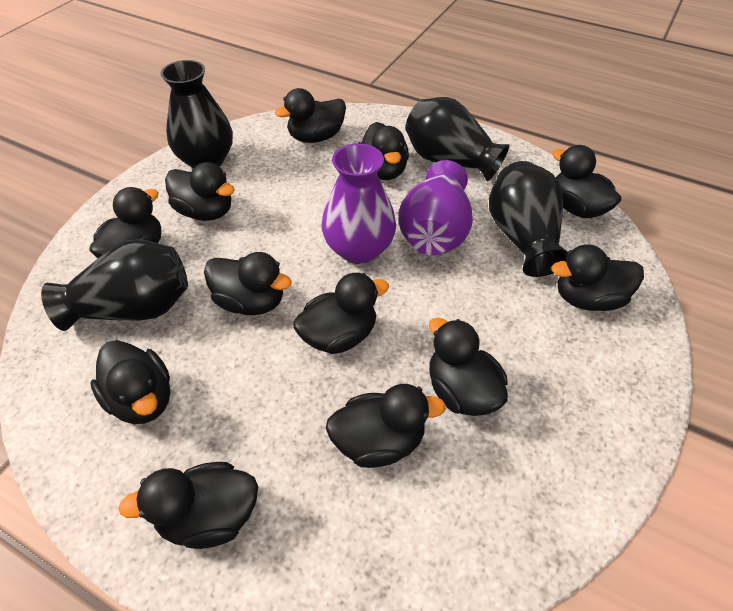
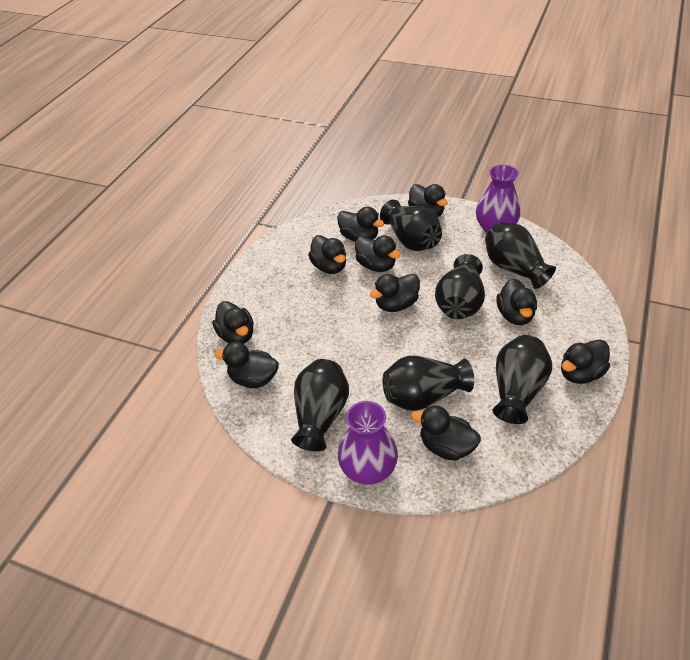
black duck: 12 -> 10
black vase: 4 -> 6

